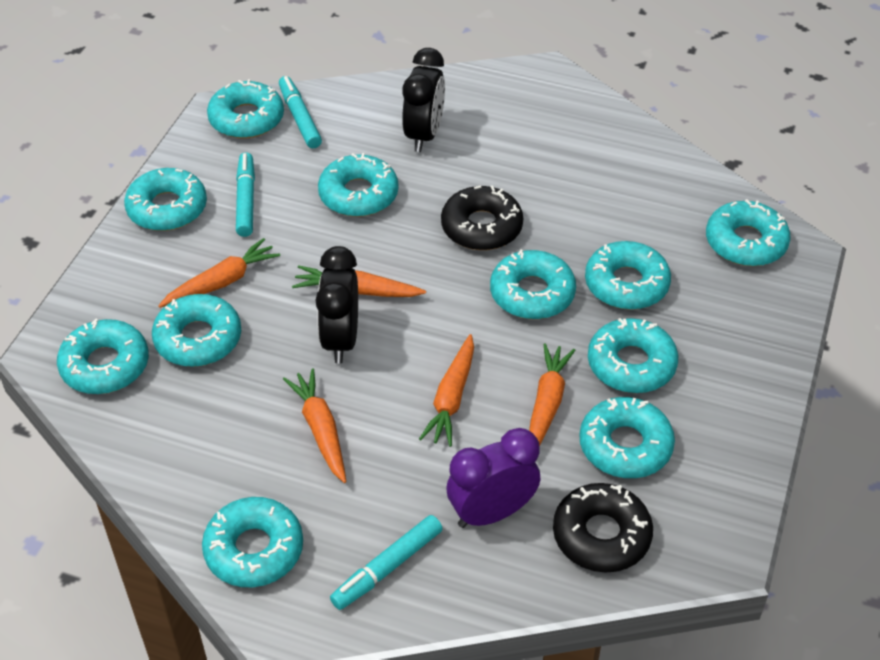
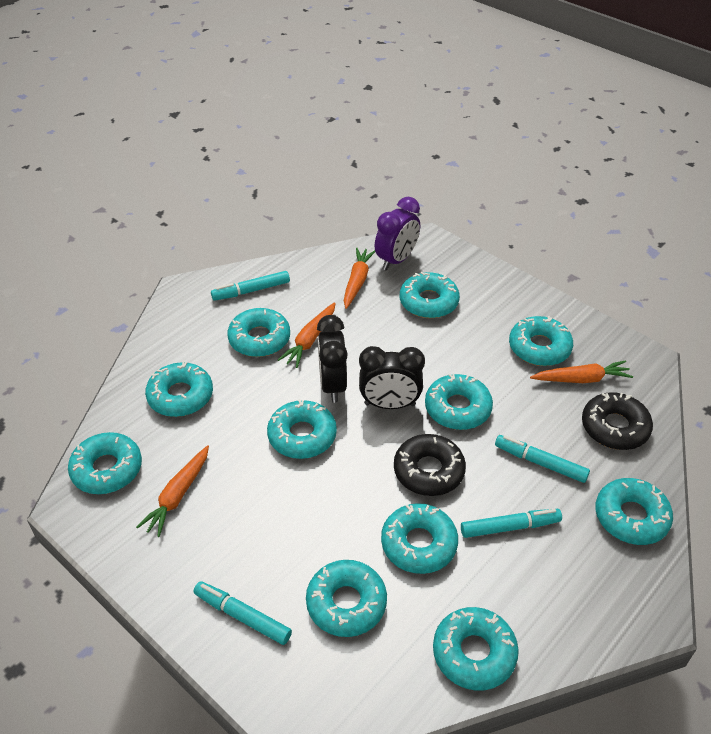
orange carrot: 5 -> 4
turquoise marker: 3 -> 4

